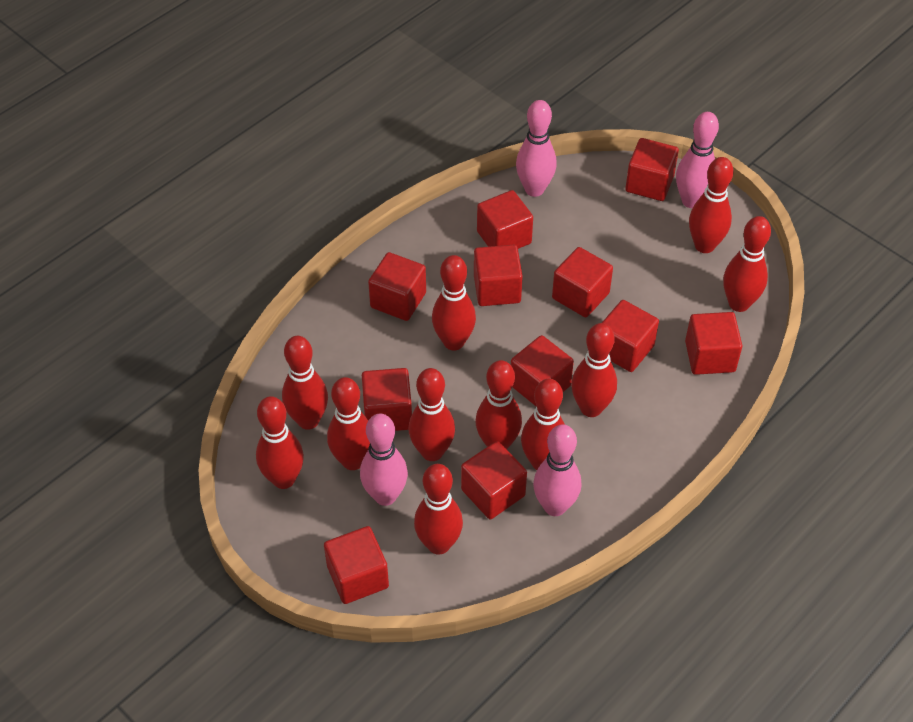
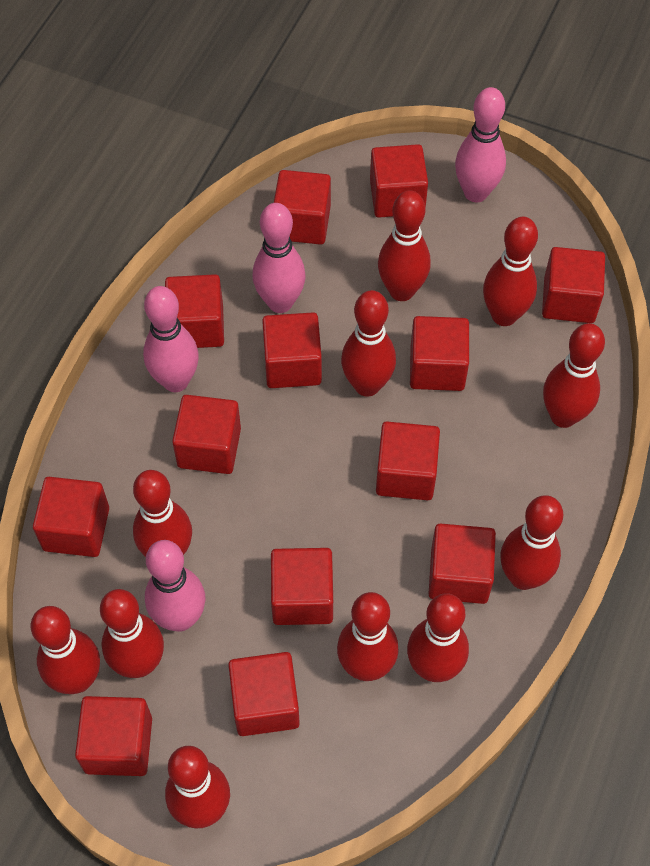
red cube: 11 -> 13

